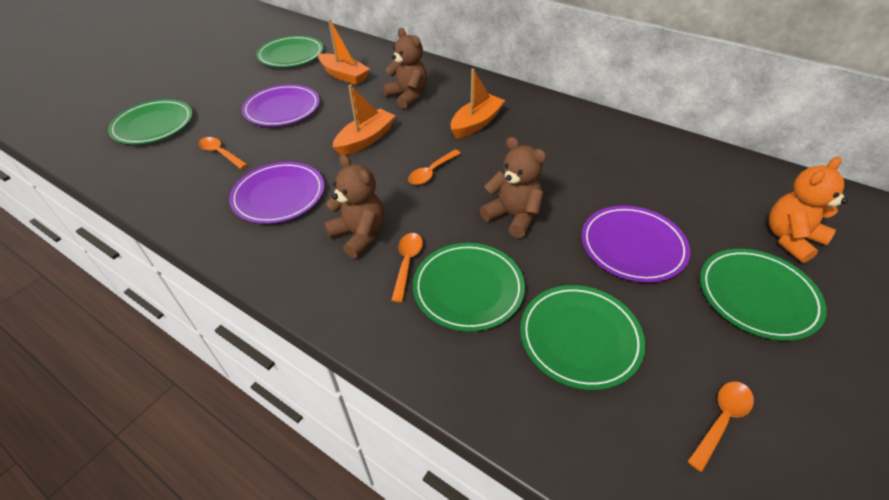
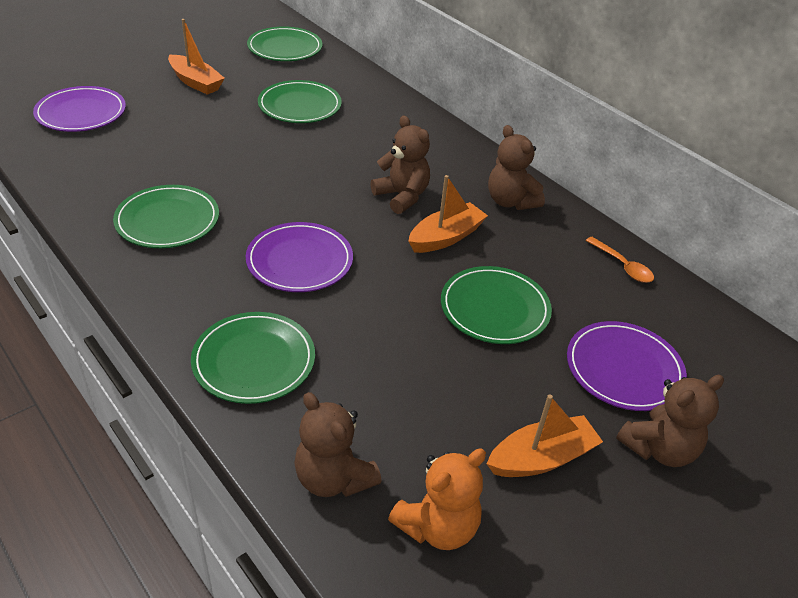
brown teddy bear: 3 -> 4
orange spoon: 4 -> 1

